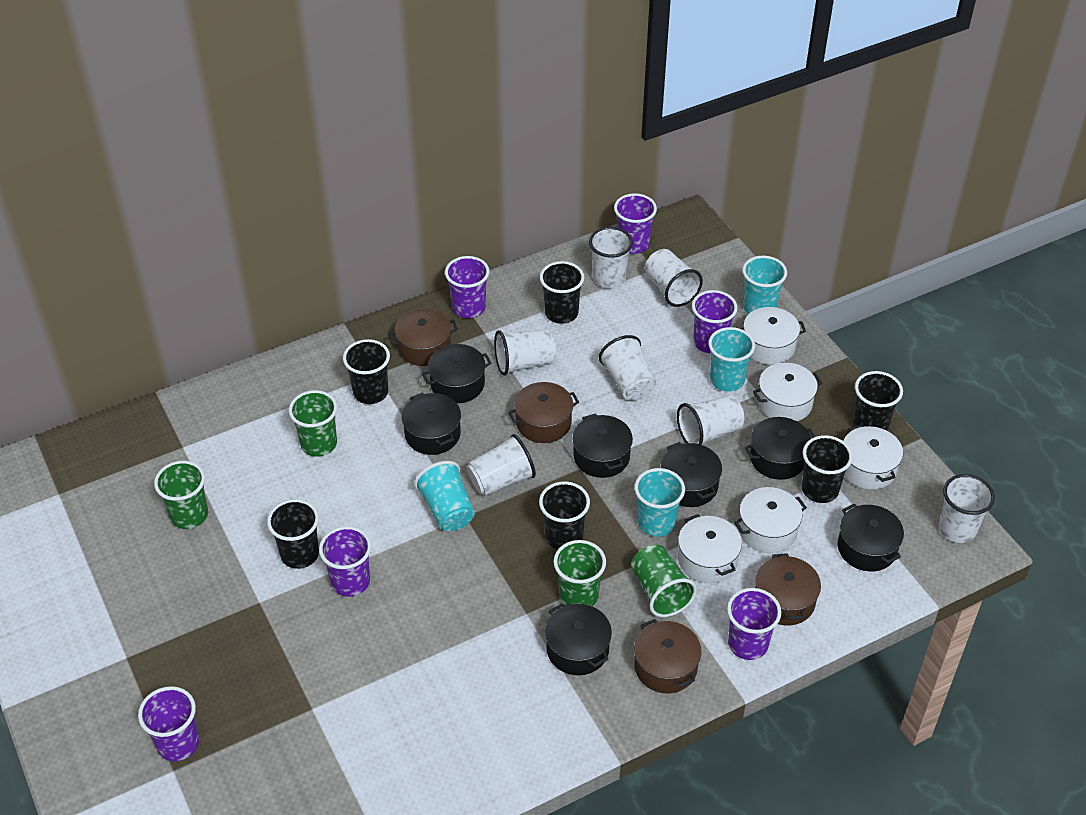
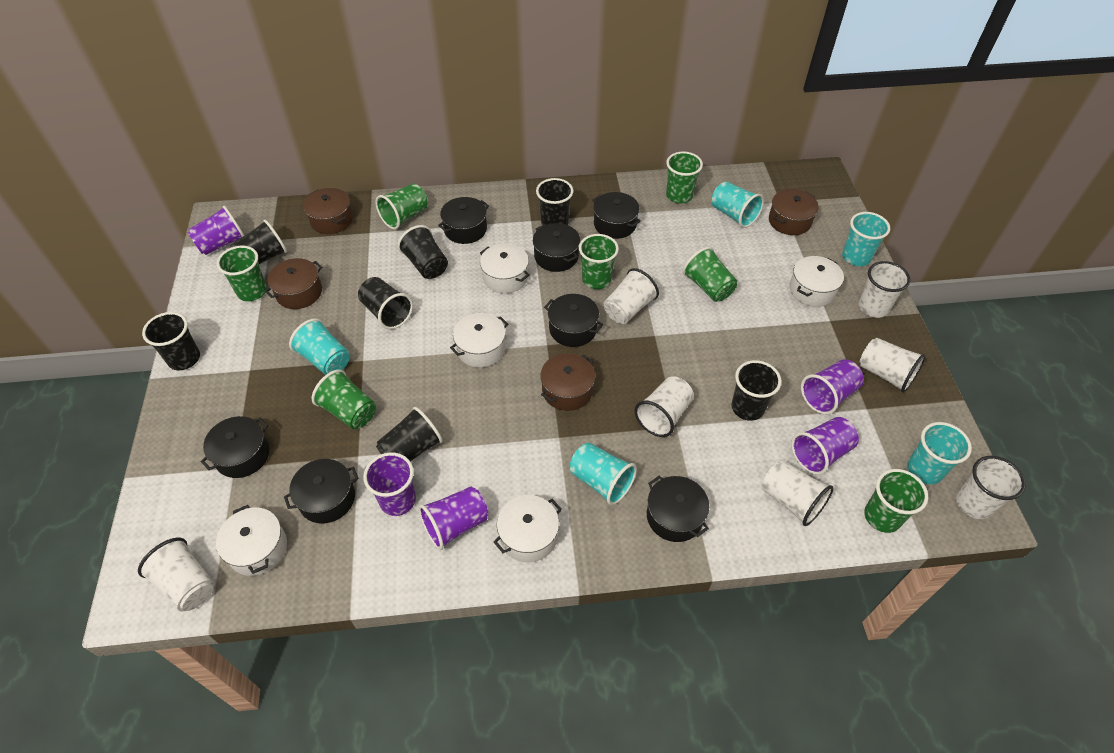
black cup: 6 -> 7
green cup: 4 -> 7
purple cup: 6 -> 5
turquoise cup: 4 -> 5

